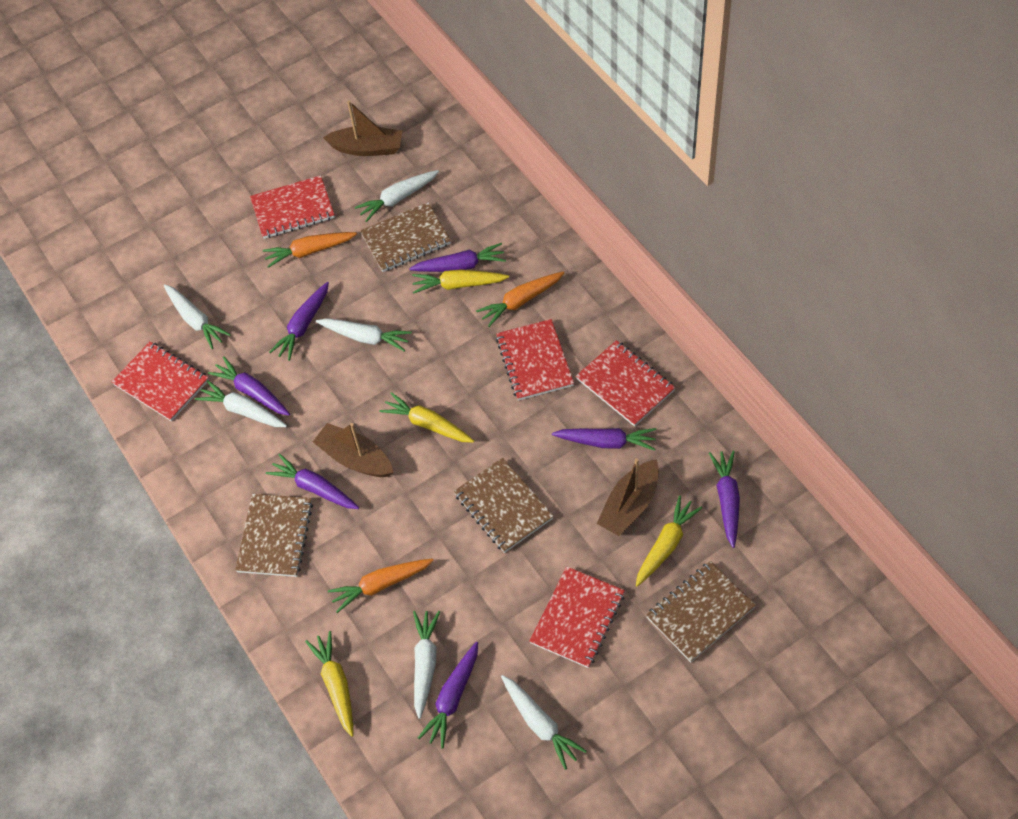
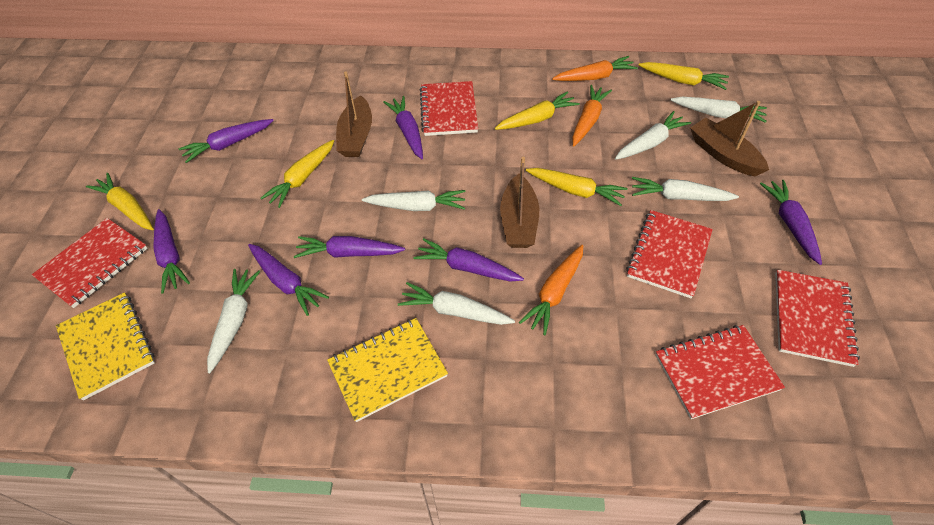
brown notebook: 4 -> 0
yellow carrot: 4 -> 5
yellow notebook: 0 -> 2

